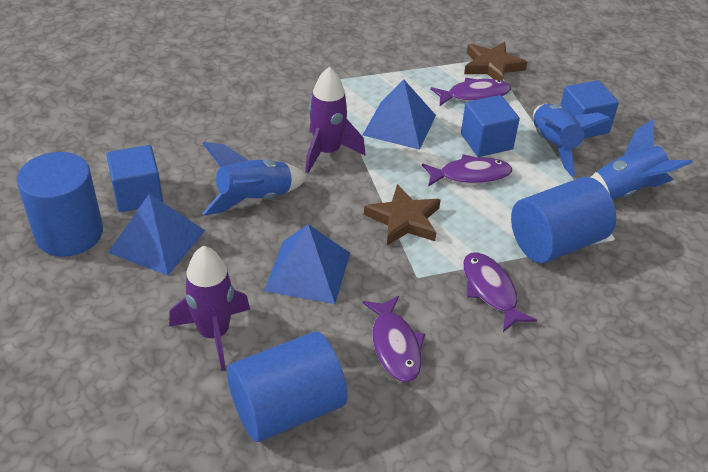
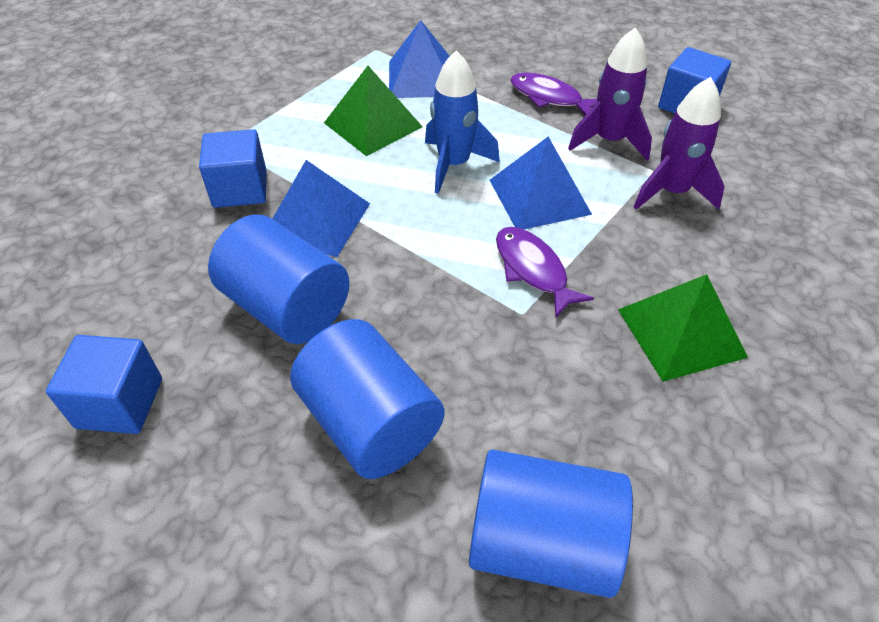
blue rocket: 3 -> 1
brown star: 2 -> 0
green pyramid: 0 -> 2
purple fish: 4 -> 2

